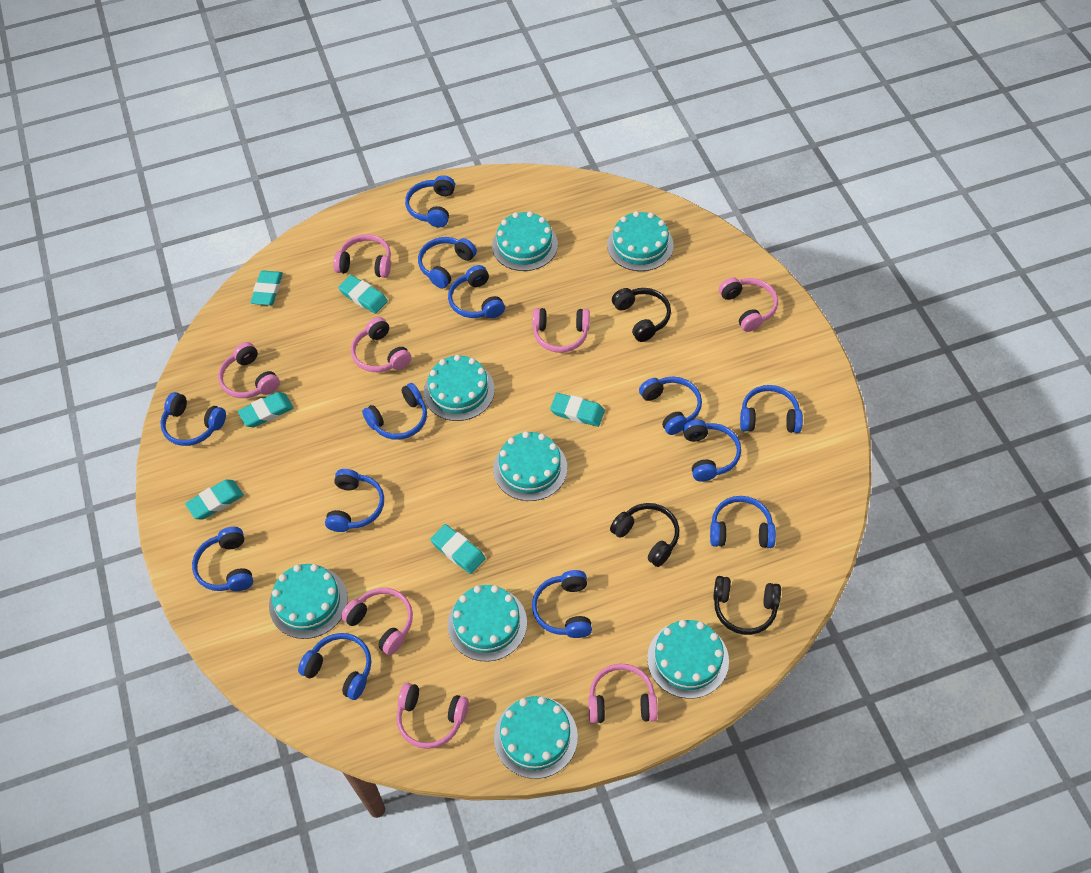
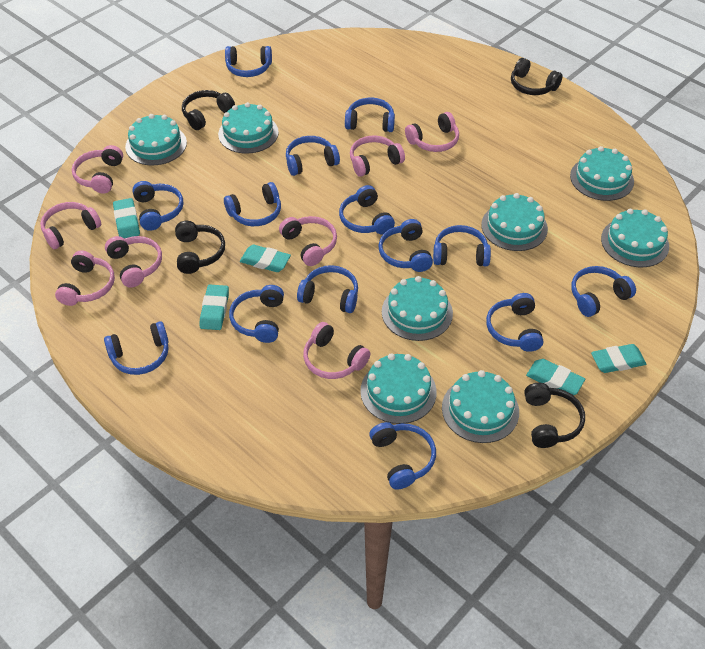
black headphones: 3 -> 4
blue headphones: 13 -> 14
turquoise eraser: 6 -> 5

